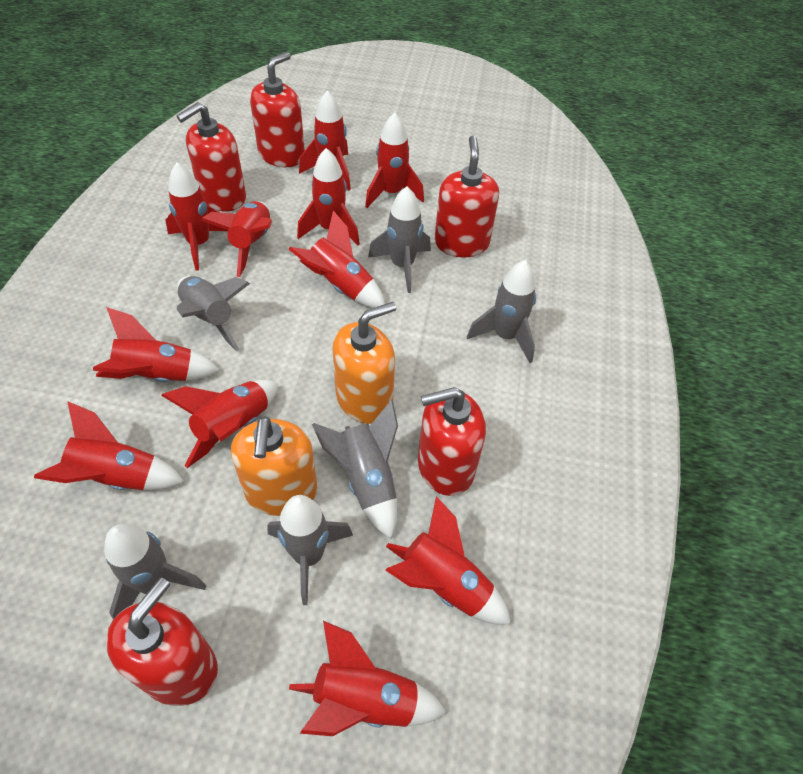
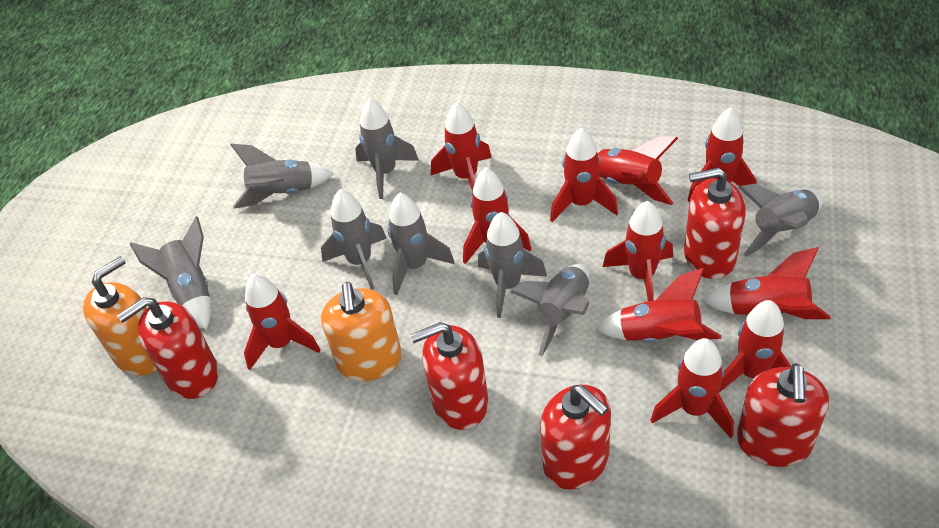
grey rocket: 6 -> 8

